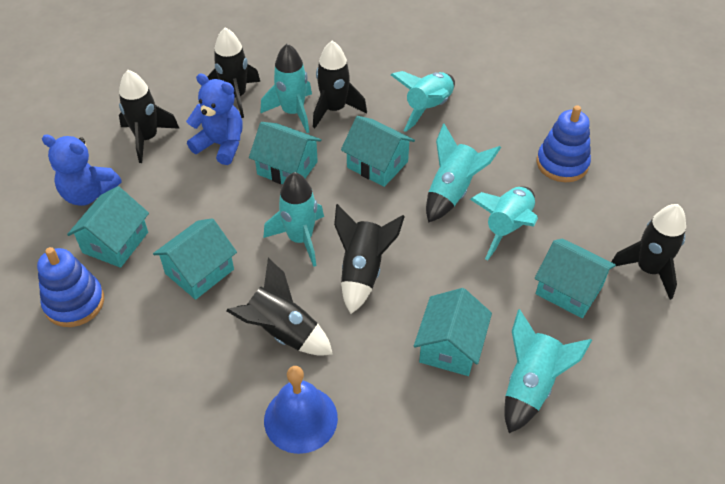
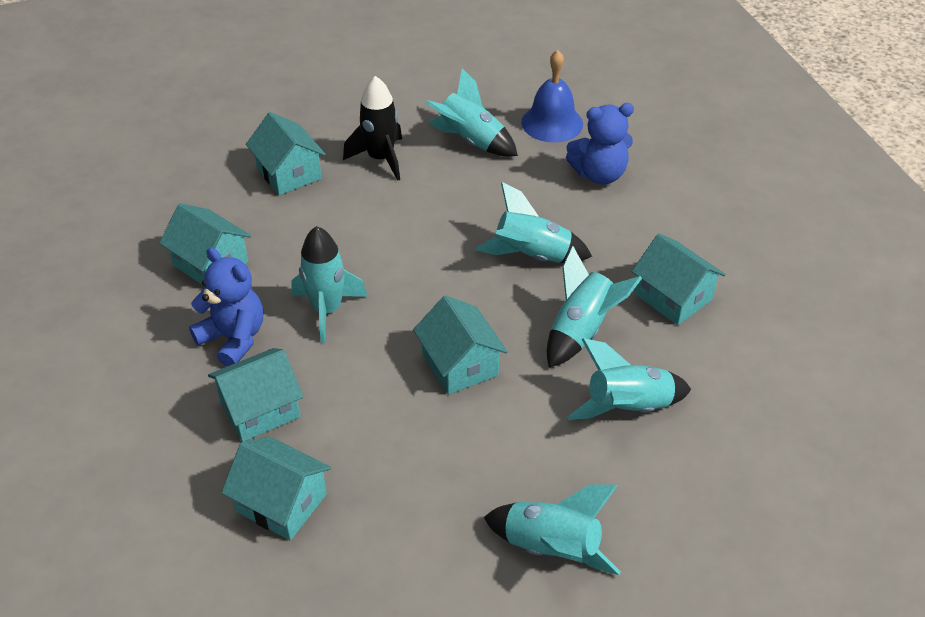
black rocket: 6 -> 1
blue stacking toy: 2 -> 0

